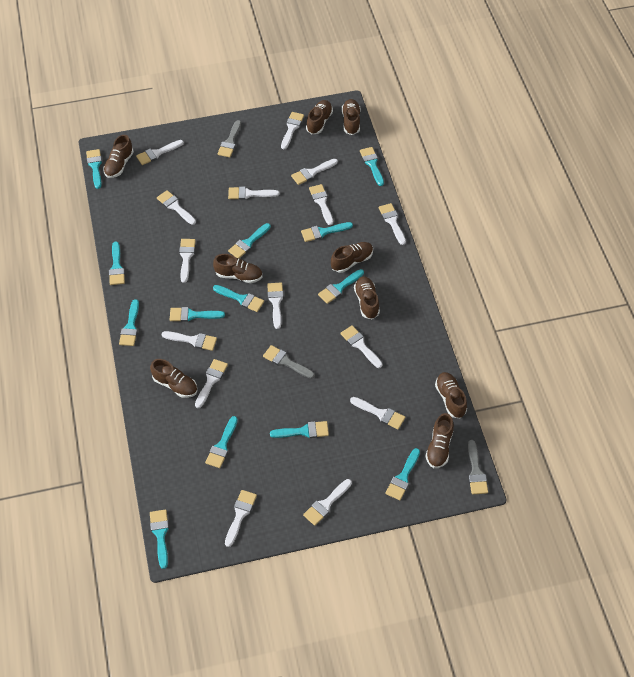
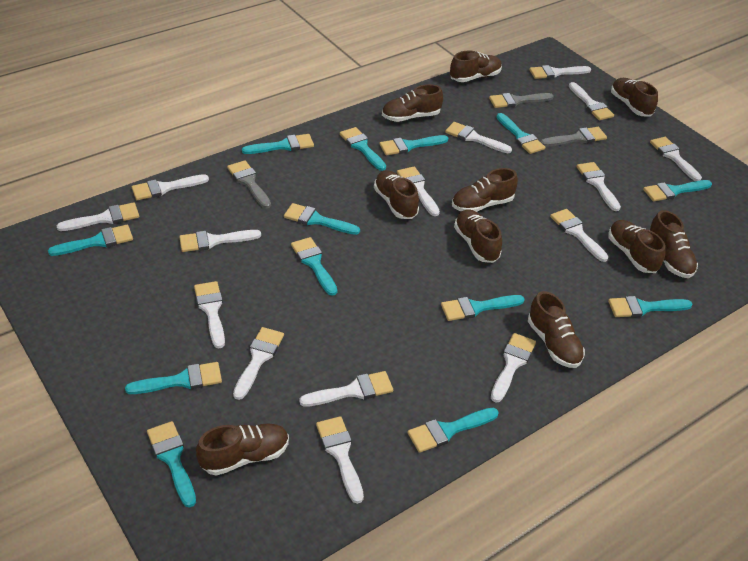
brown shoe: 9 -> 10

